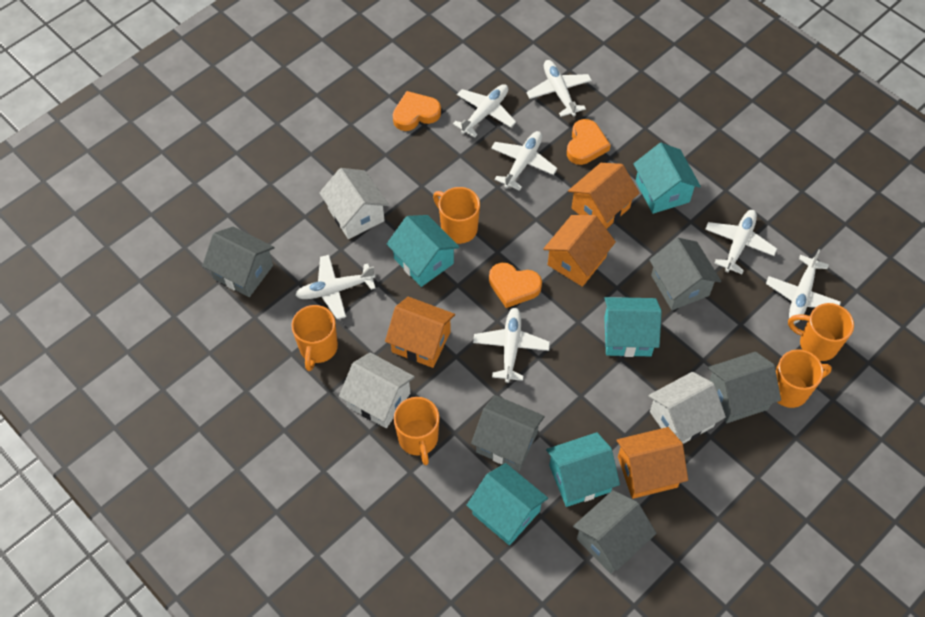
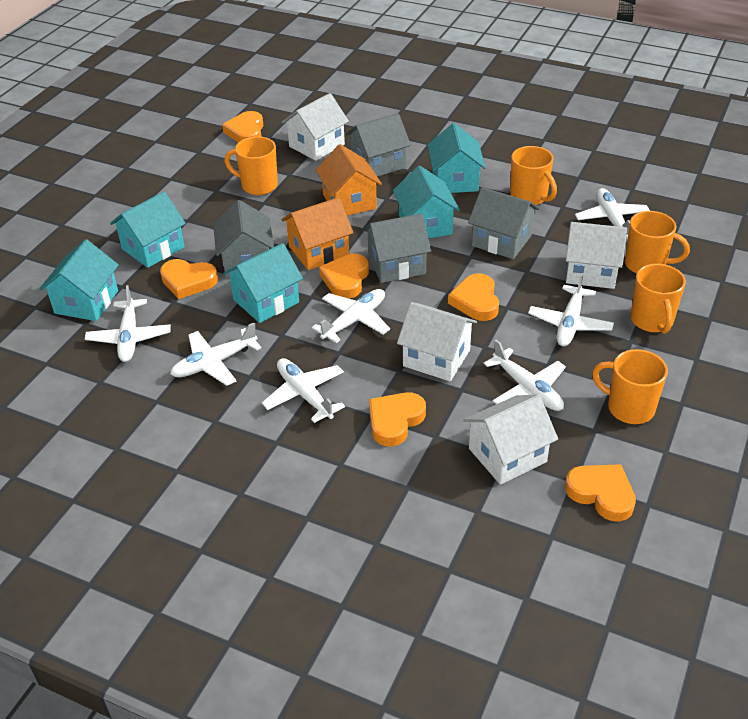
grey house: 5 -> 4
orange heart: 3 -> 6
orange house: 4 -> 2
white house: 3 -> 4

